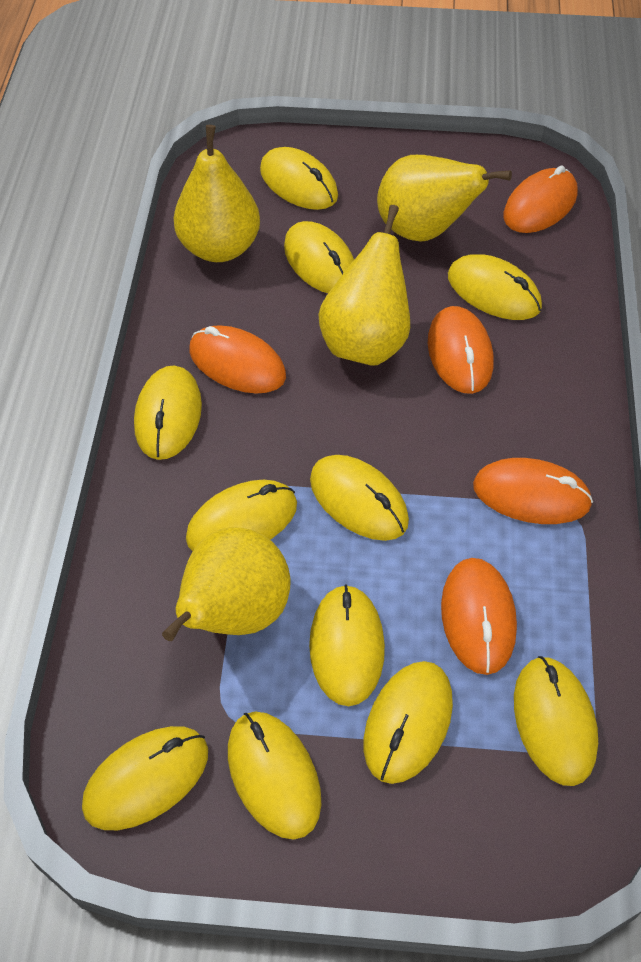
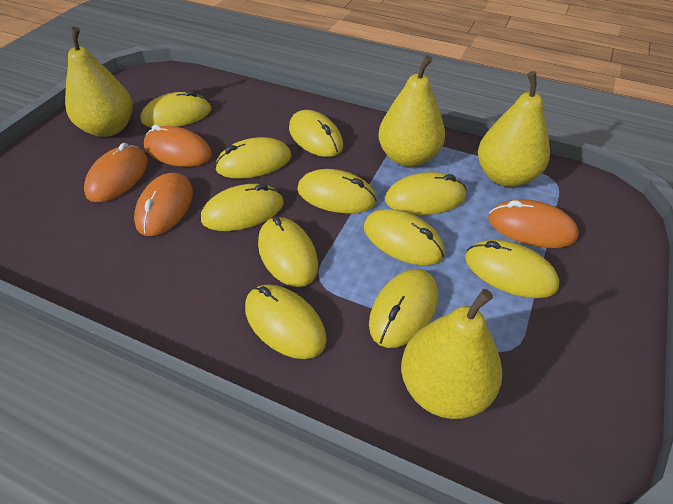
orange mouse: 5 -> 4

